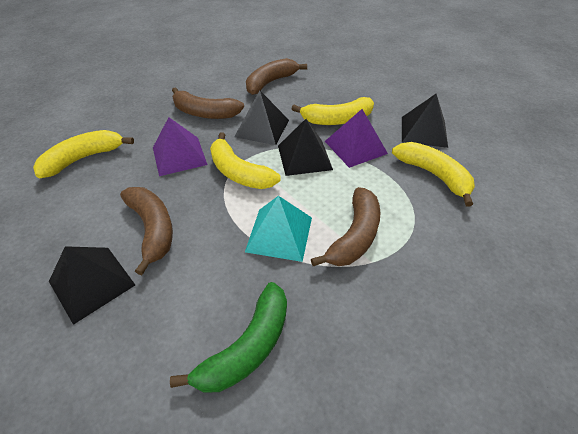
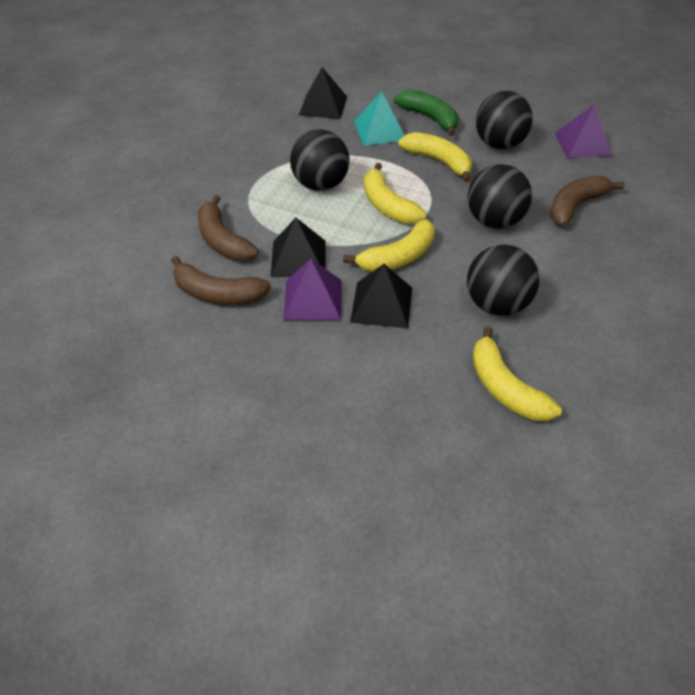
black ball: 0 -> 4
black pyramid: 4 -> 3
brown banana: 4 -> 3

